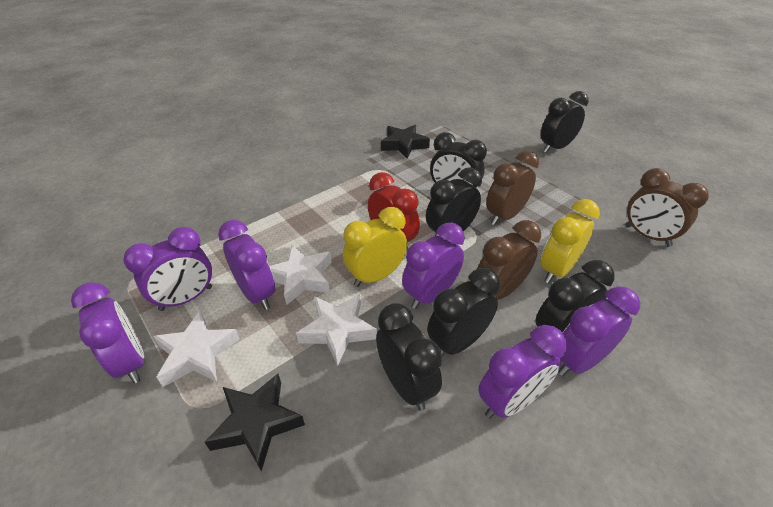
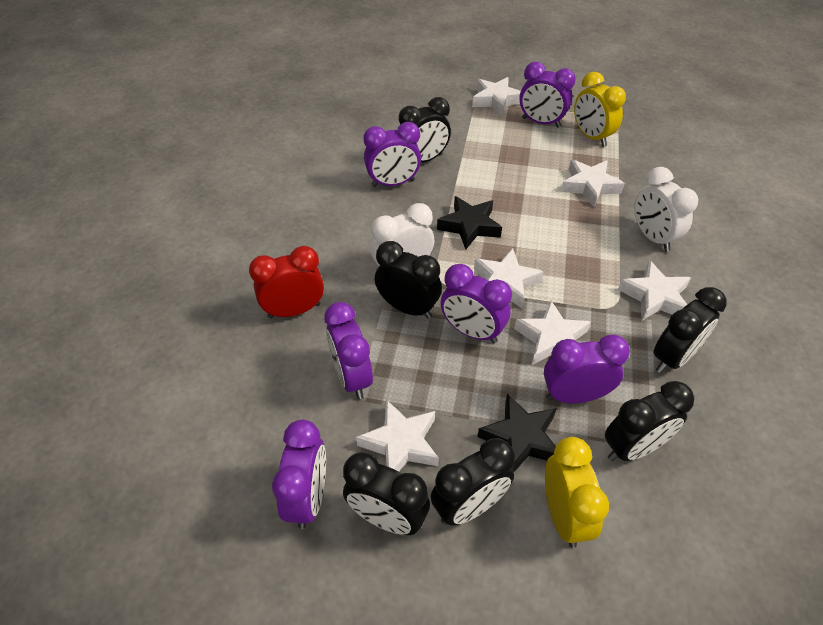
brown clock: 3 -> 0
white clock: 0 -> 2
white star: 3 -> 6

